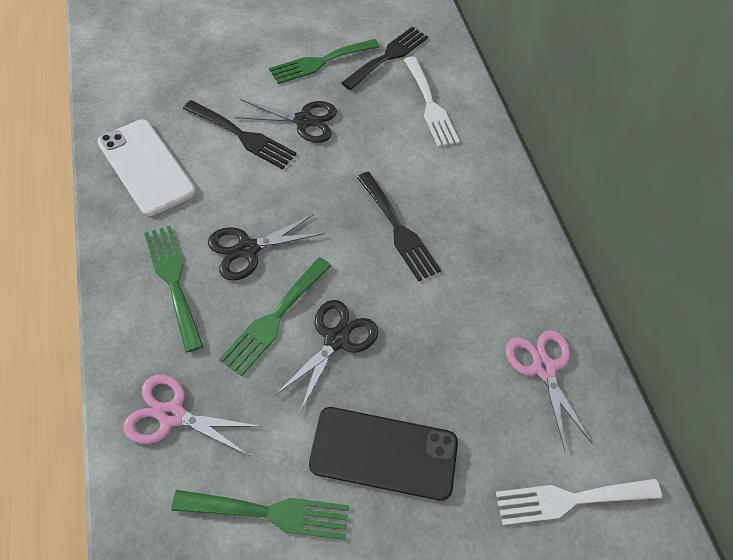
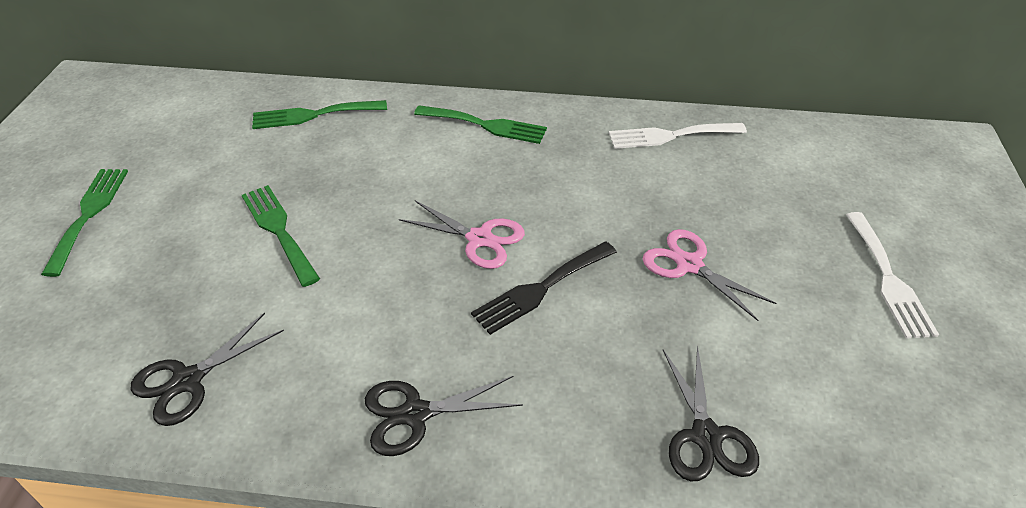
black fork: 3 -> 1
black phone: 1 -> 0
white phone: 1 -> 0

